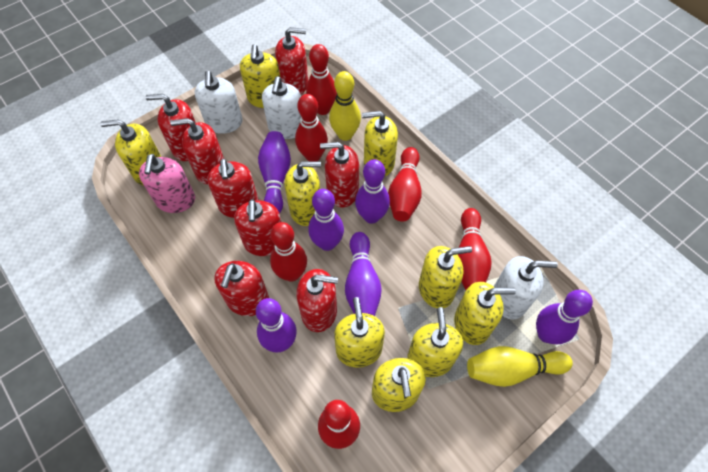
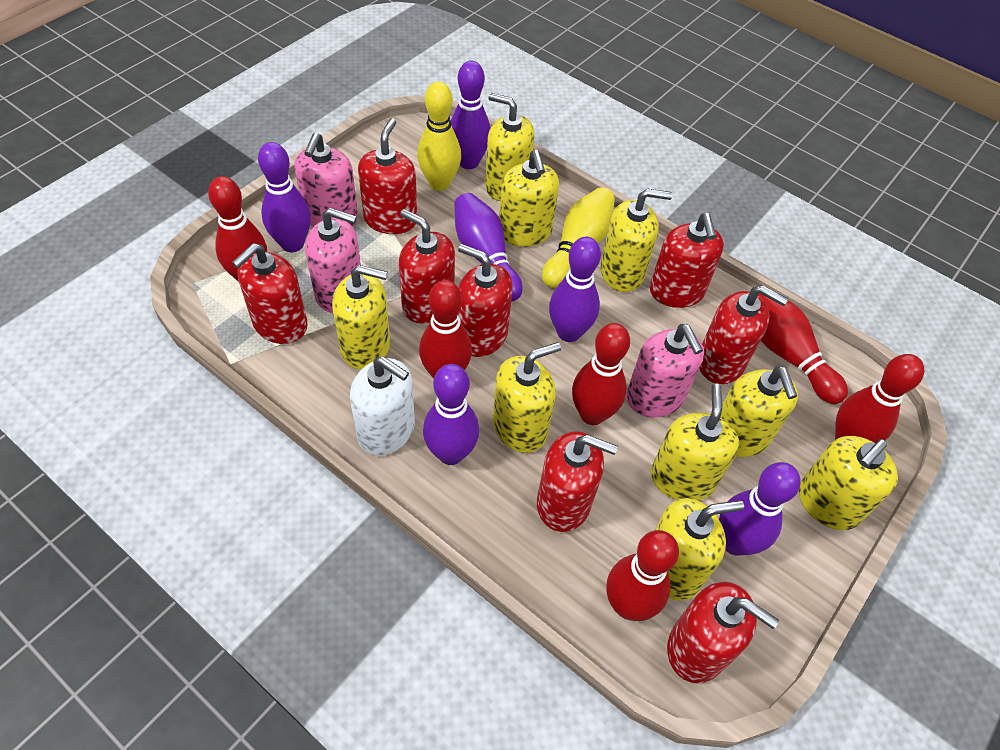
pink soap dispenser: 1 -> 3
white soap dispenser: 3 -> 1

